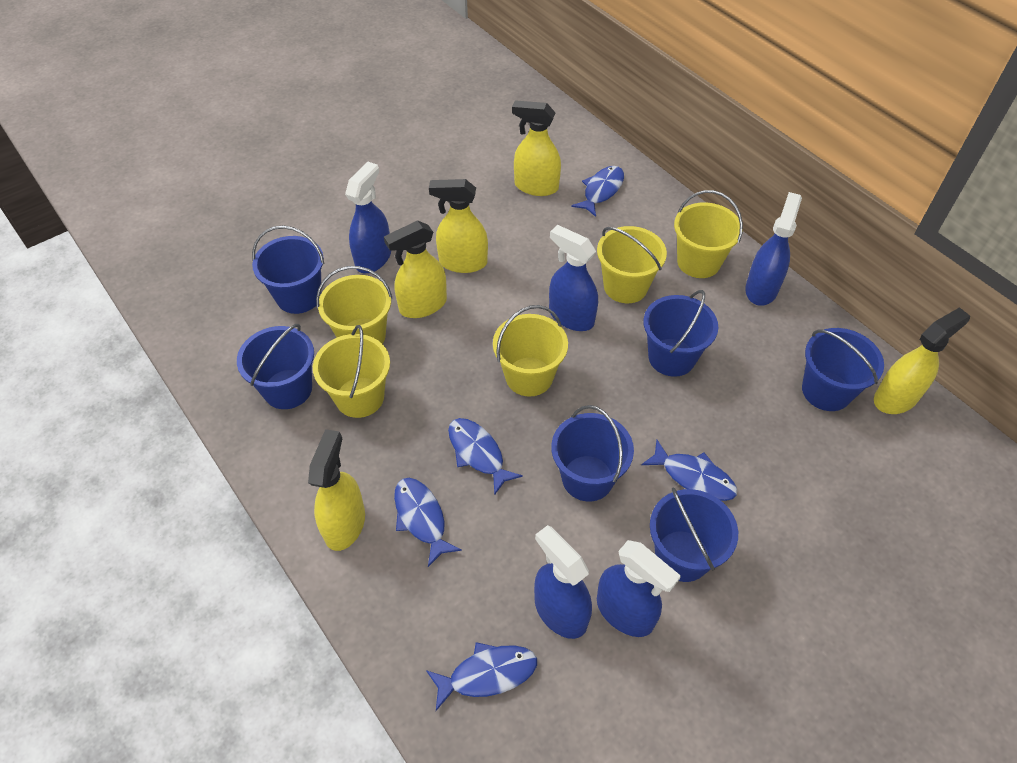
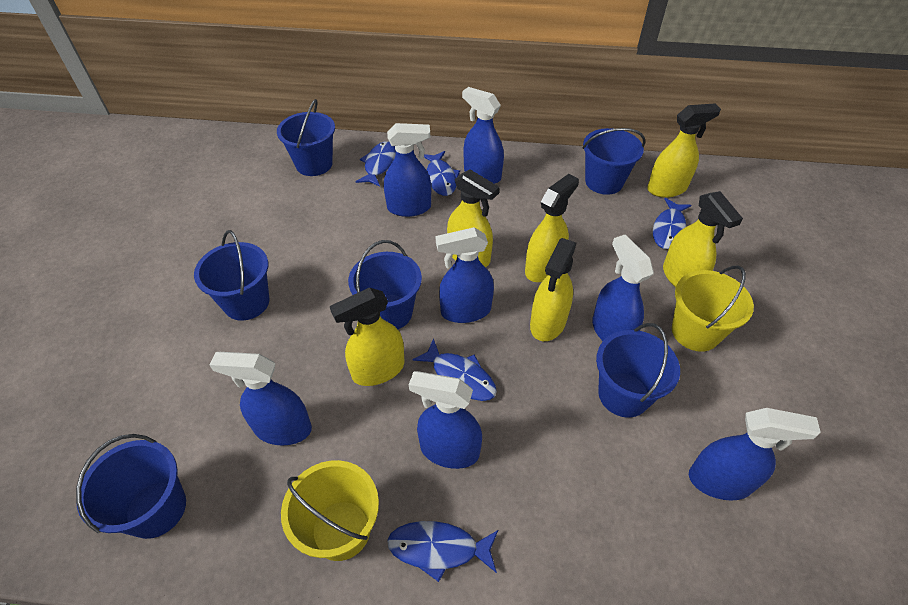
blue spray bottle: 5 -> 7
yellow bucket: 5 -> 2
yellow spray bottle: 5 -> 6

